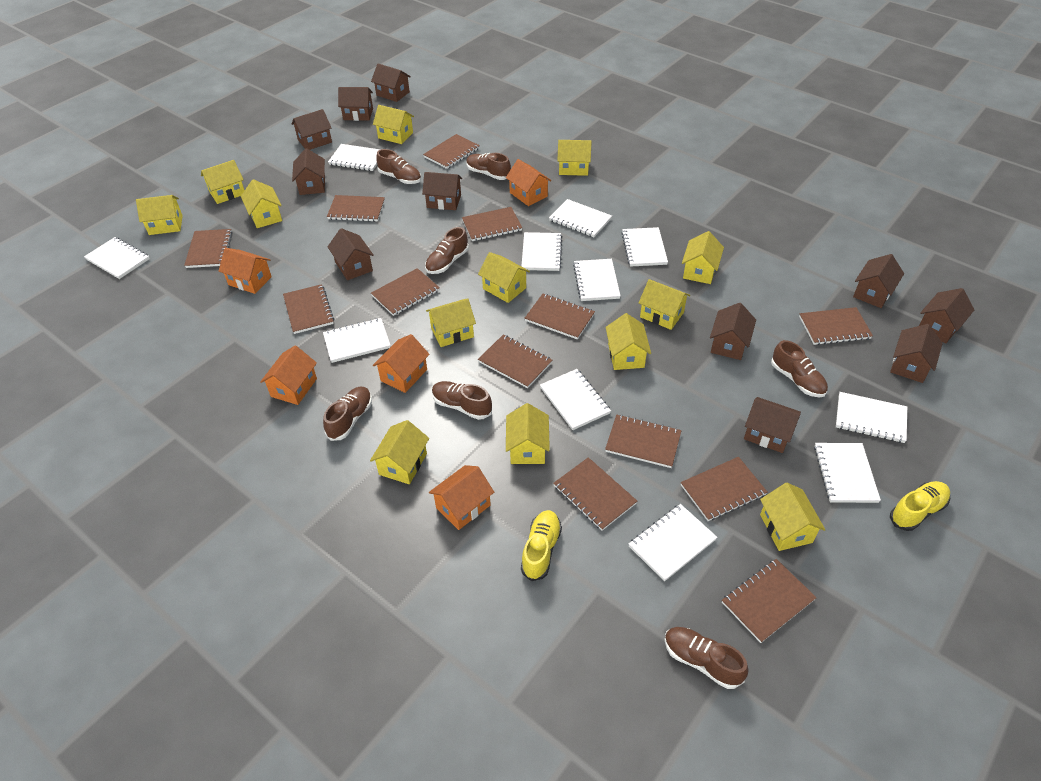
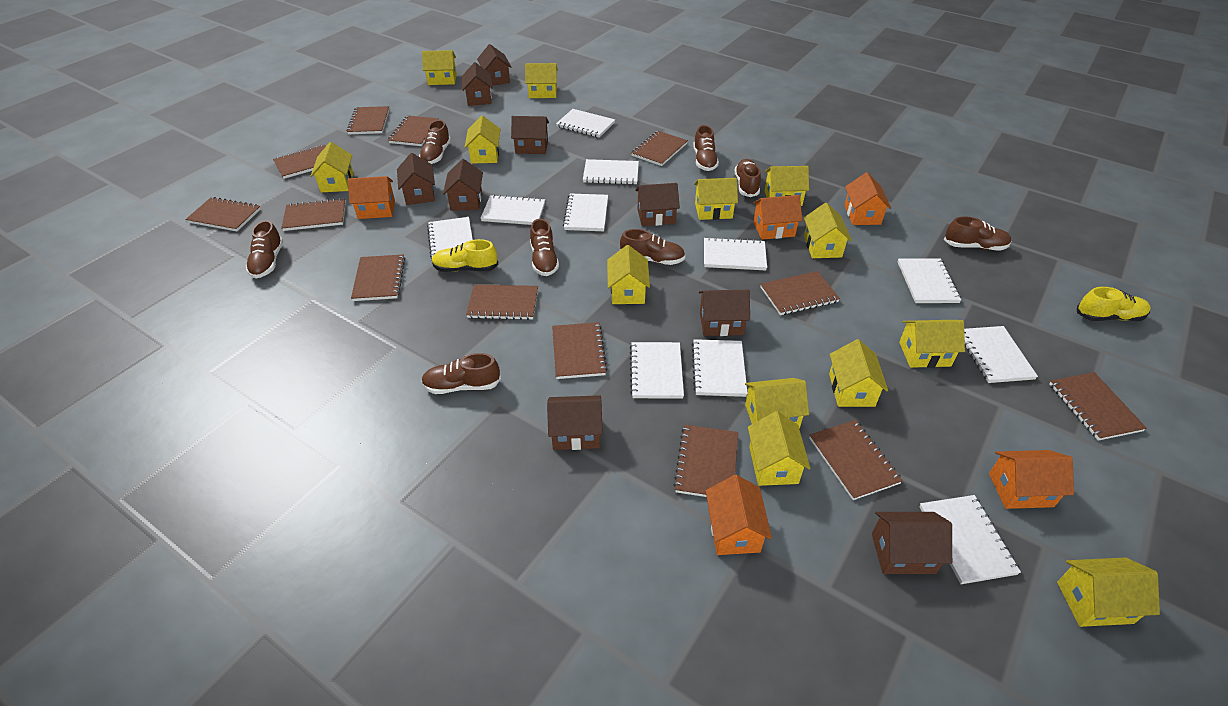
brown house: 11 -> 9
brown shoe: 7 -> 8

